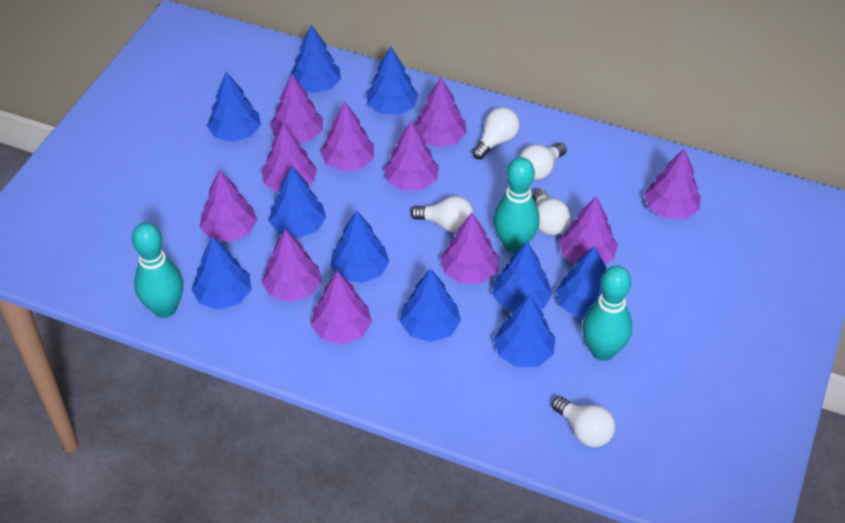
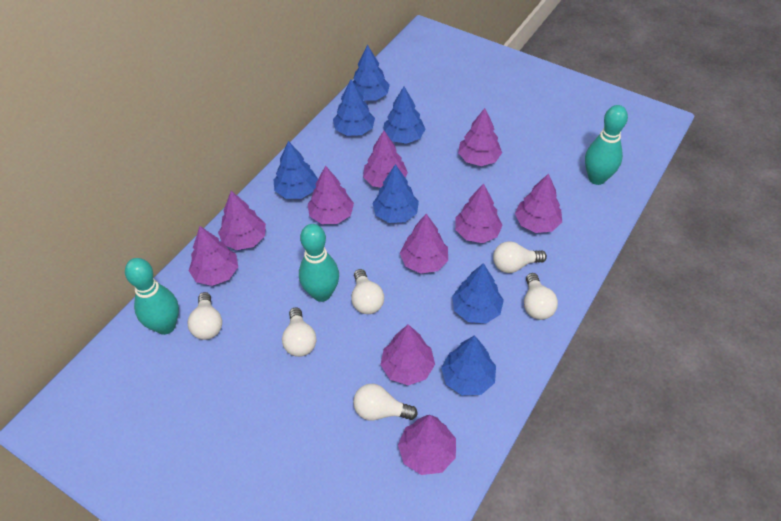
blue tree: 10 -> 7
purple tree: 11 -> 10
white light bulb: 5 -> 6

